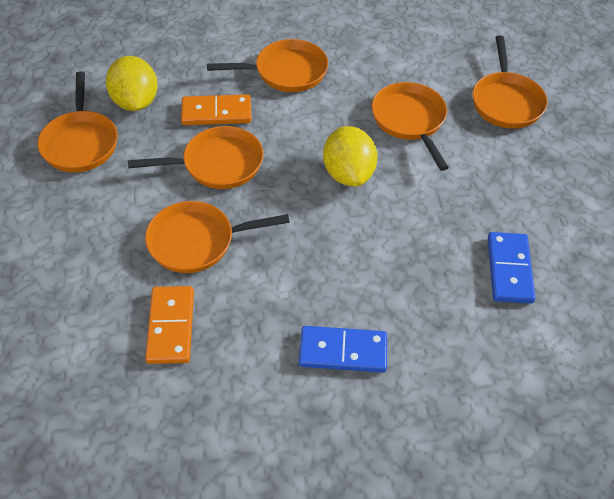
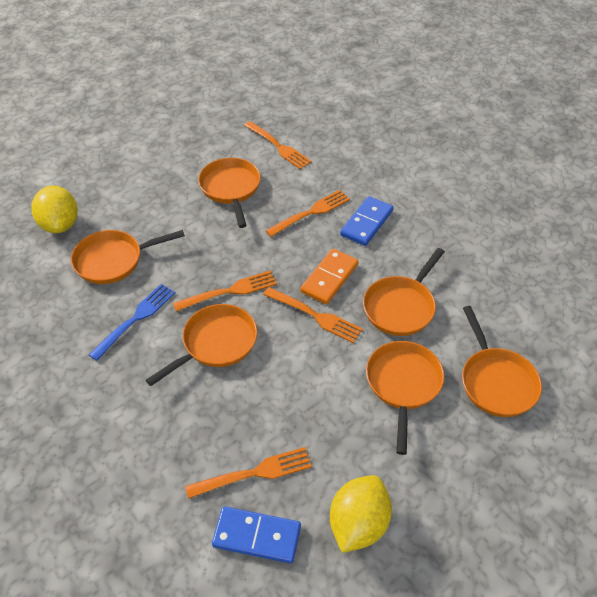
blue fork: 0 -> 1
orange domino: 2 -> 1
orange fork: 0 -> 5

